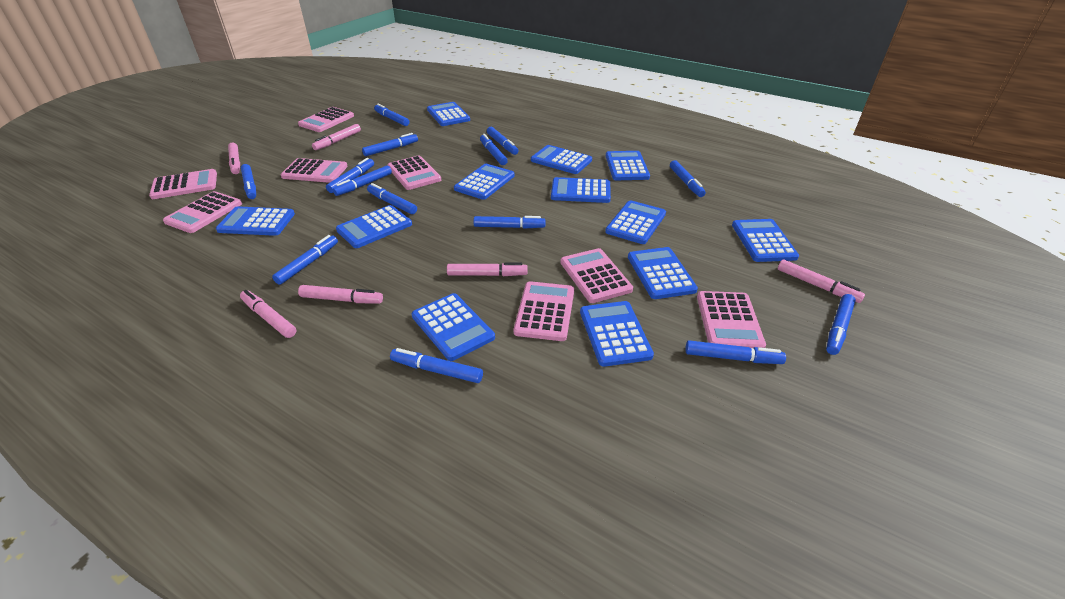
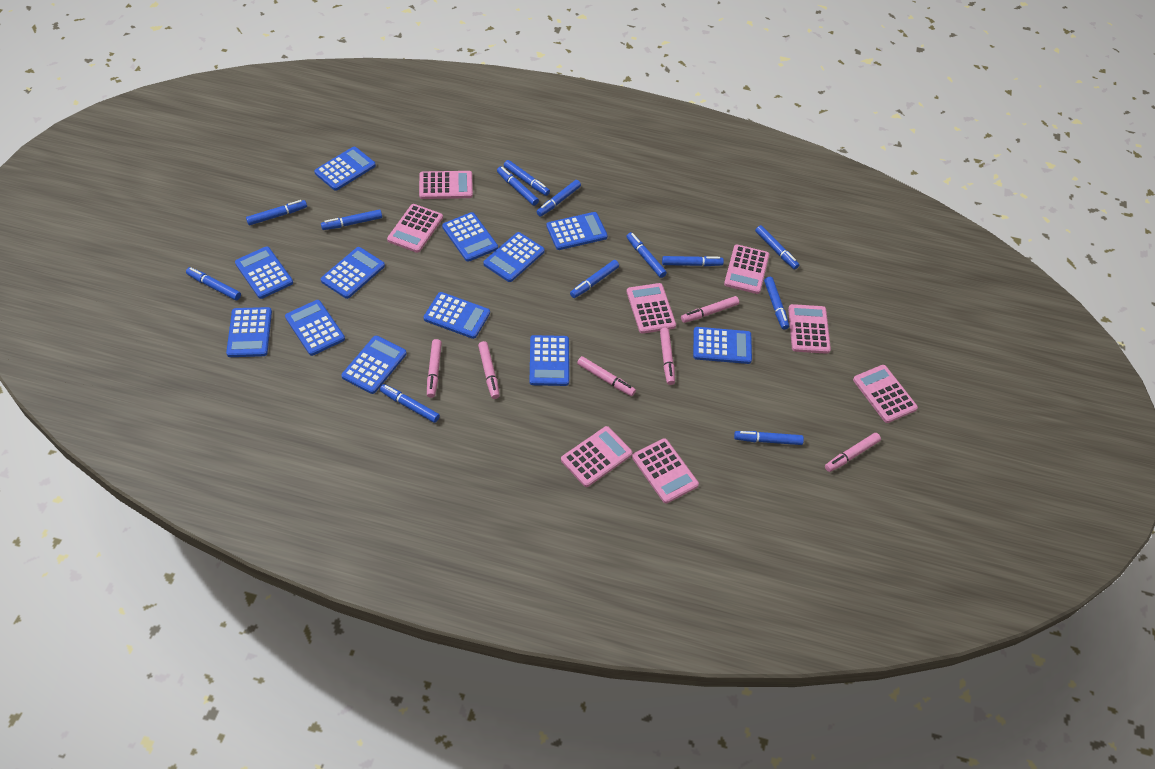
blue marker: 14 -> 13

